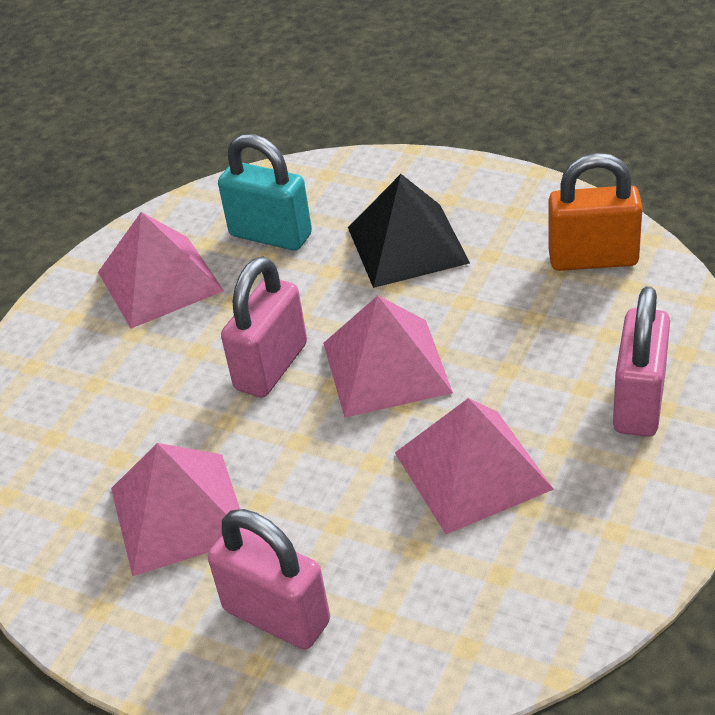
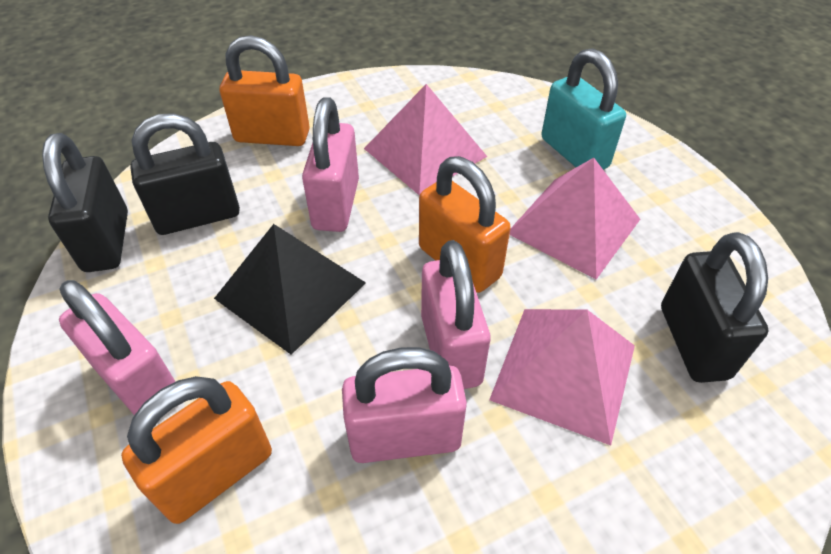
black padlock: 0 -> 3
orange padlock: 1 -> 3
pink padlock: 3 -> 4
pink pyramid: 4 -> 3

